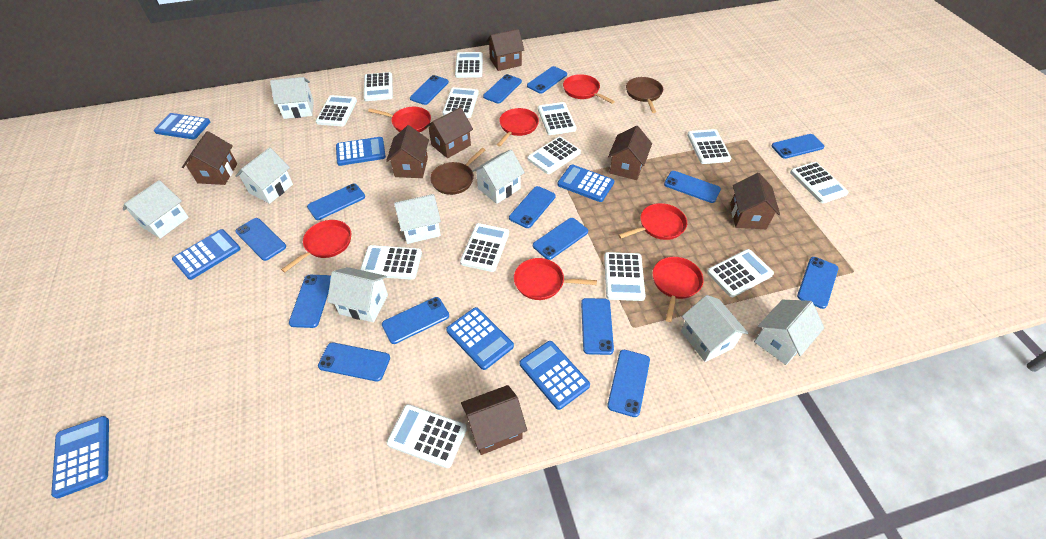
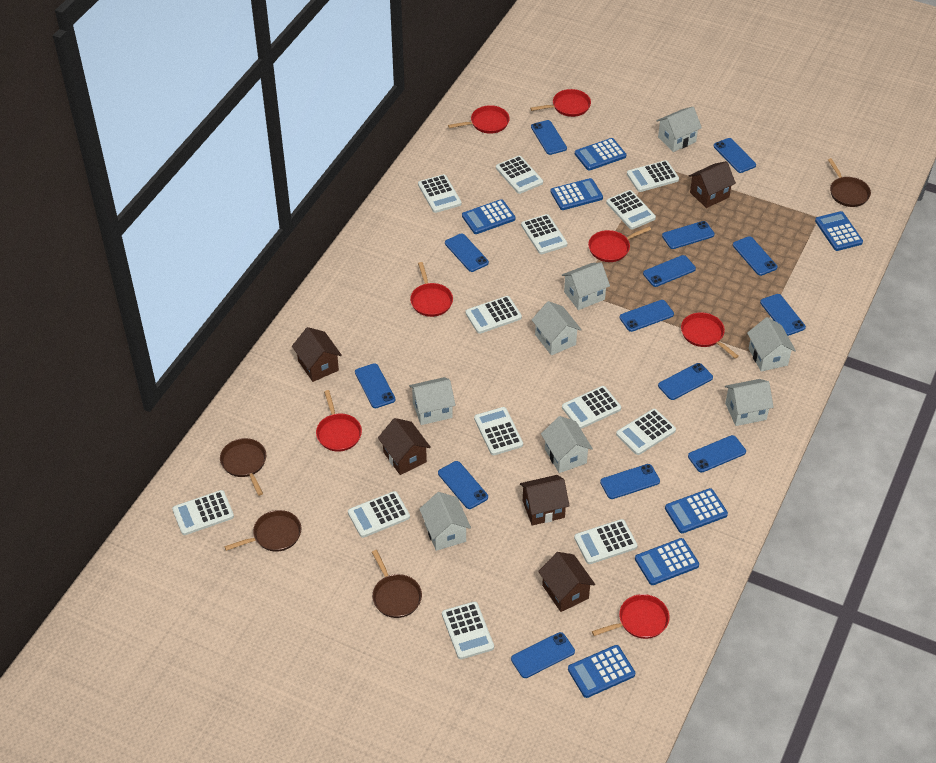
blue phone: 15 -> 14
brown house: 7 -> 5
brown pan: 2 -> 4

